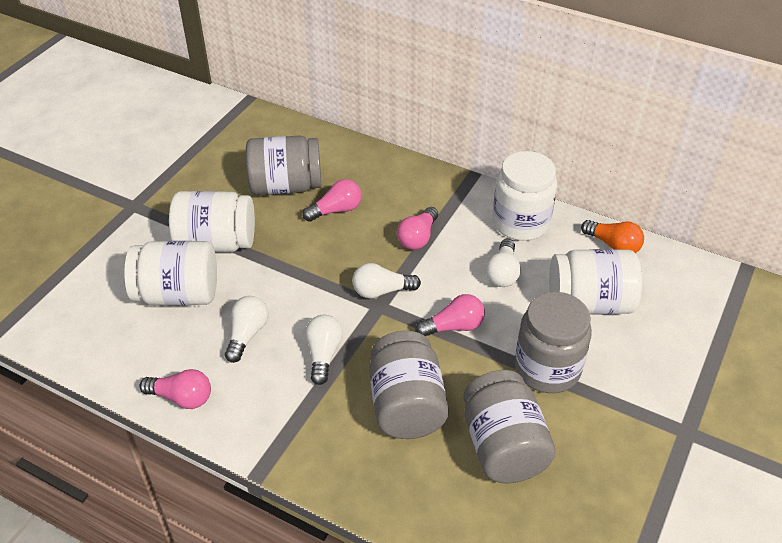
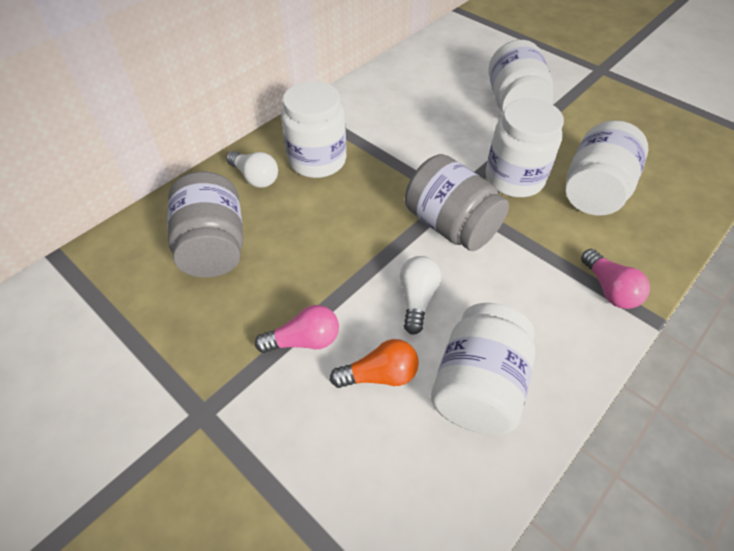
grey jar: 4 -> 2
pink light bulb: 4 -> 2
white jar: 4 -> 5
white light bulb: 4 -> 2

